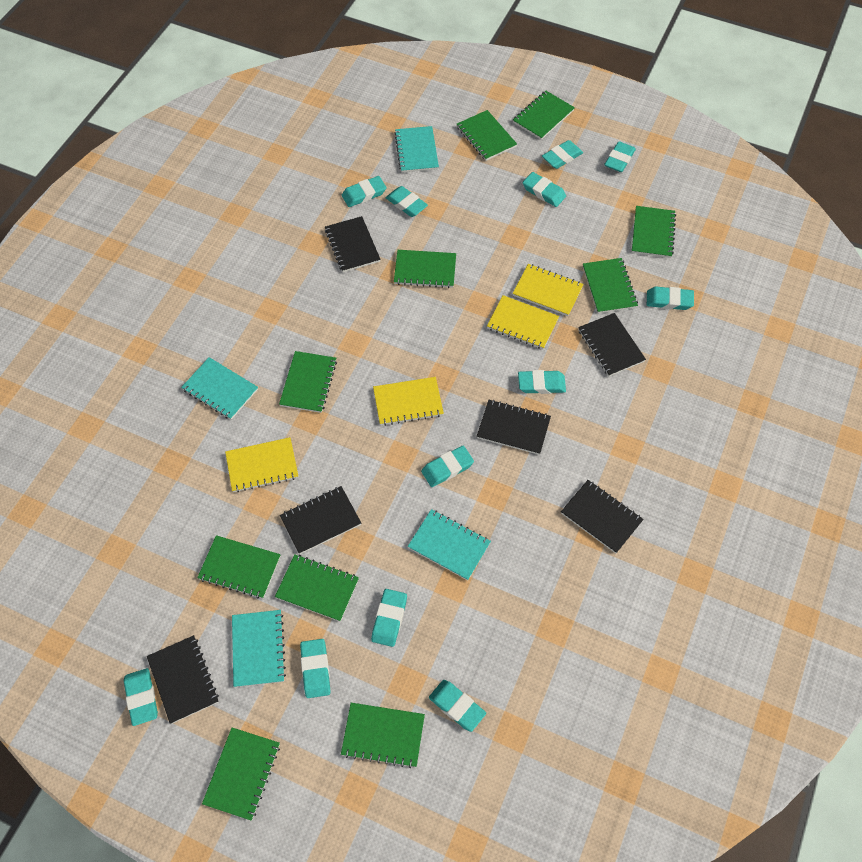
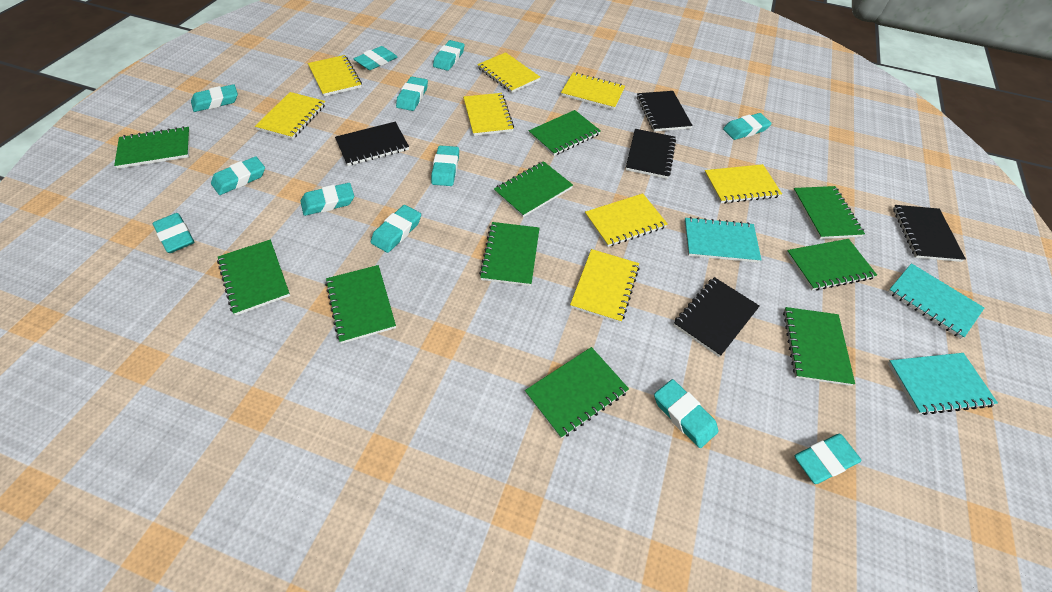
black notebook: 6 -> 5
turquoise notebook: 4 -> 3
yellow notebook: 4 -> 8

